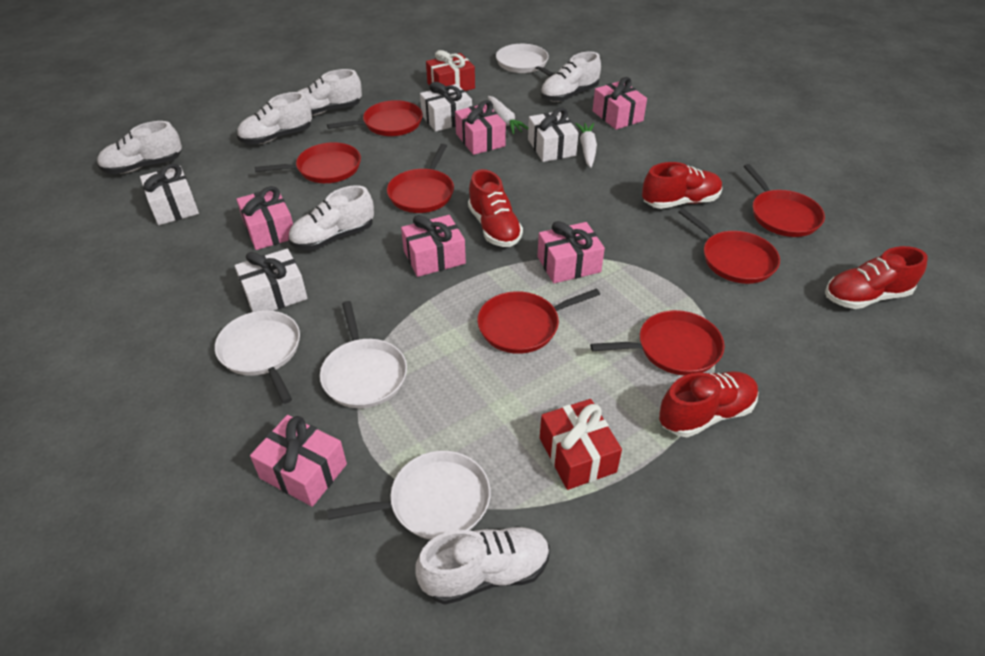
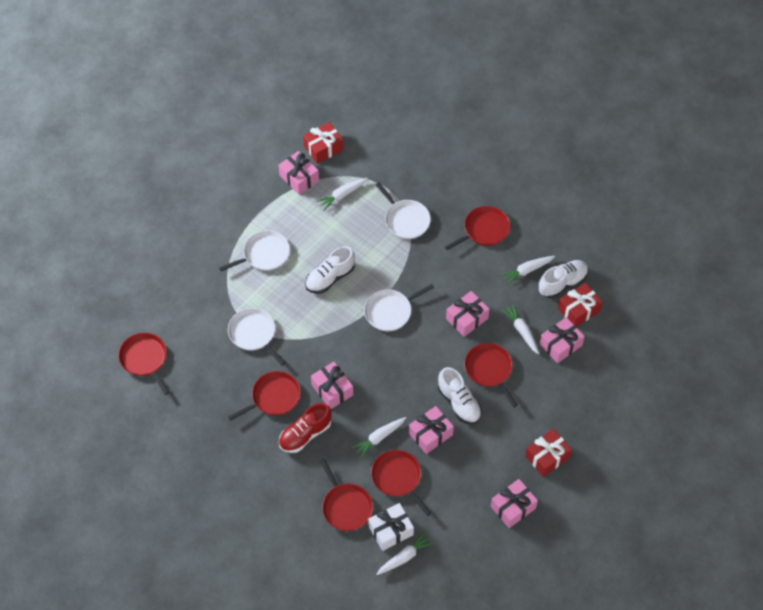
red gift: 2 -> 3
red pan: 7 -> 6
red shoe: 4 -> 1
white carrot: 2 -> 5
white gift: 4 -> 1
white shoe: 6 -> 3

